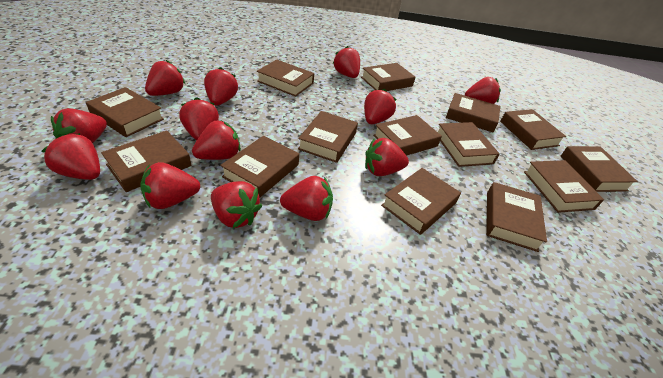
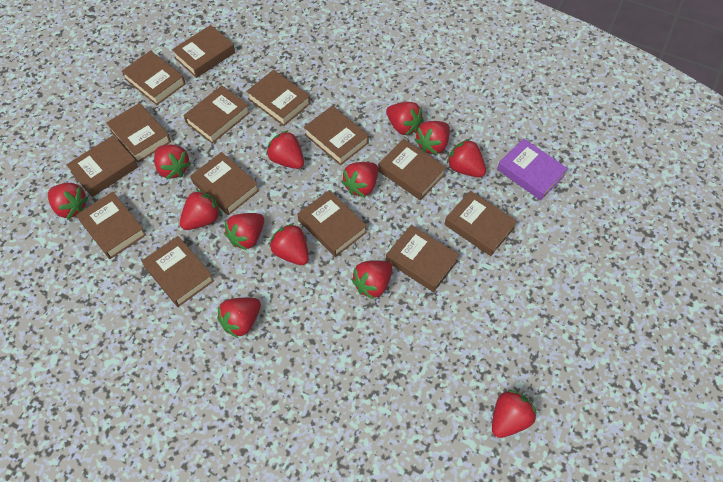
purple book: 0 -> 1

